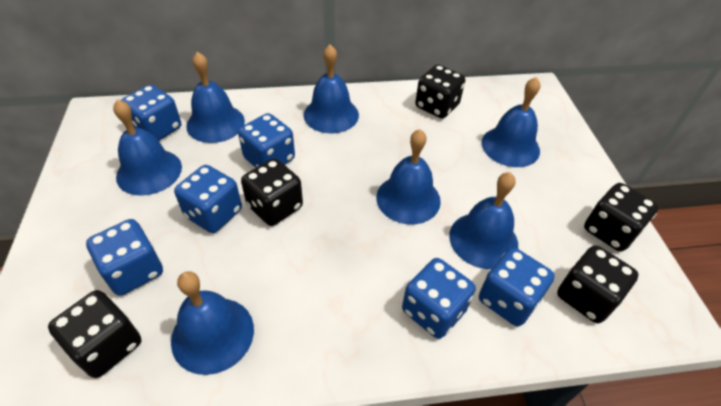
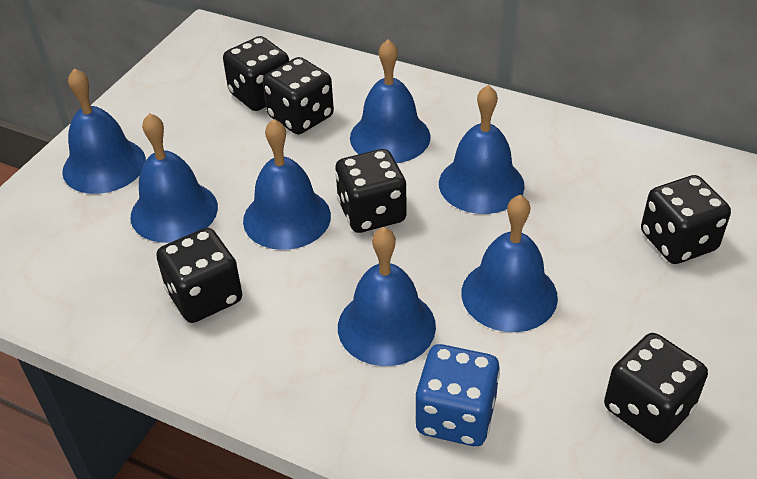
black dice: 5 -> 6
blue dice: 6 -> 1

